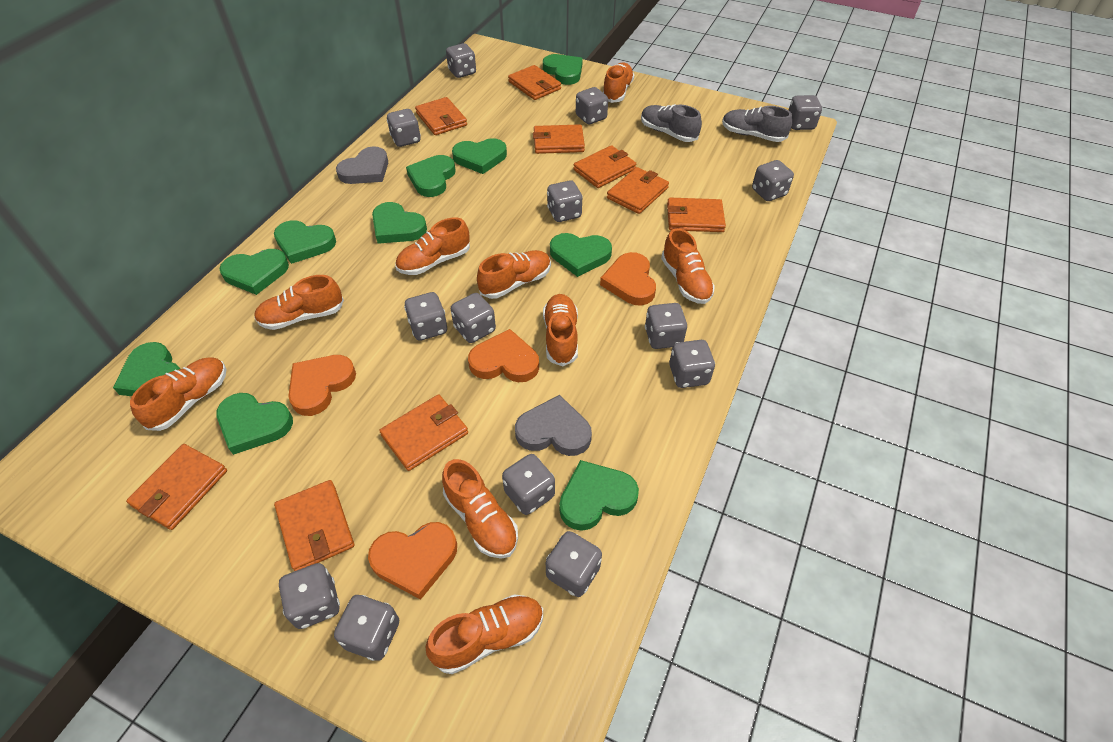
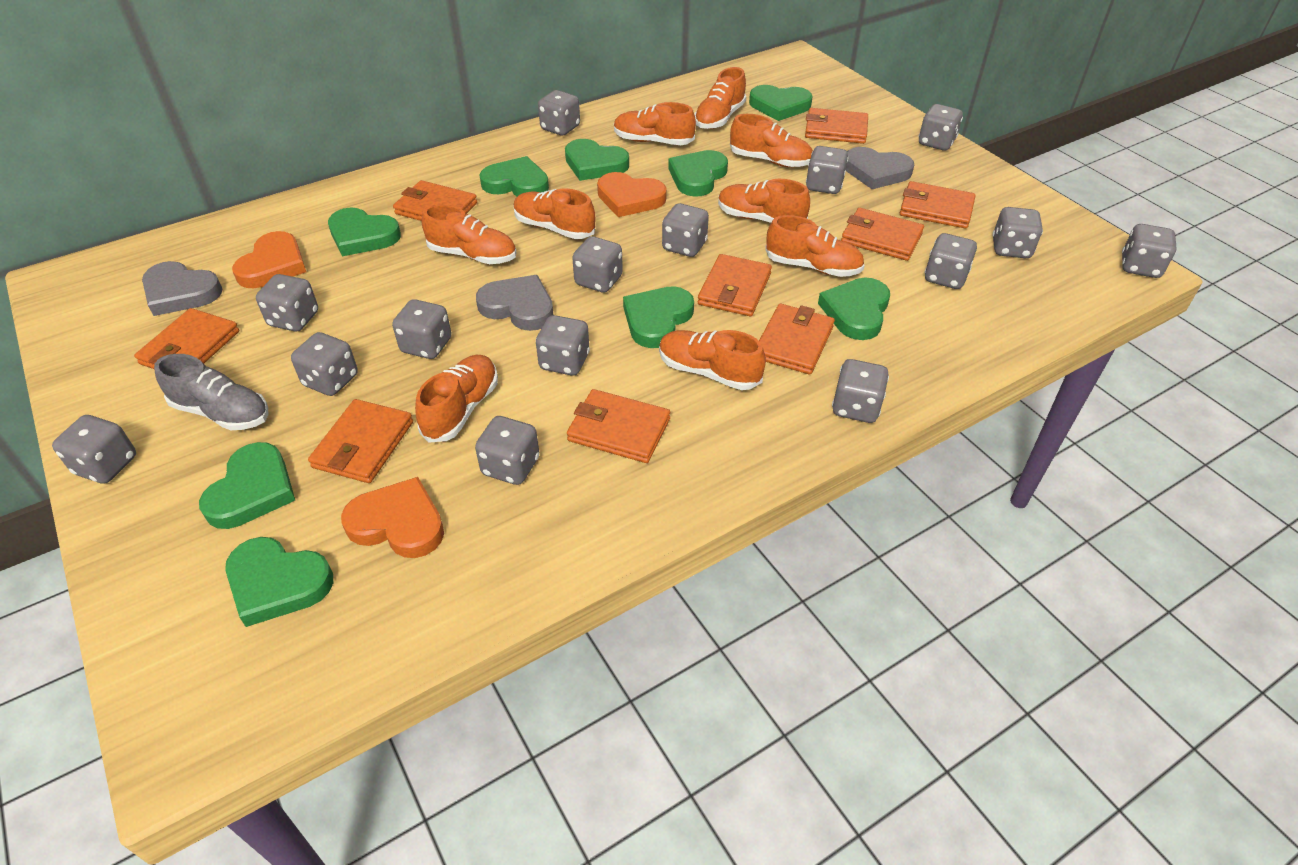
green heart: 10 -> 9
grey dice: 14 -> 15
grey heart: 2 -> 3
grey shoe: 2 -> 1
orange heart: 4 -> 3

